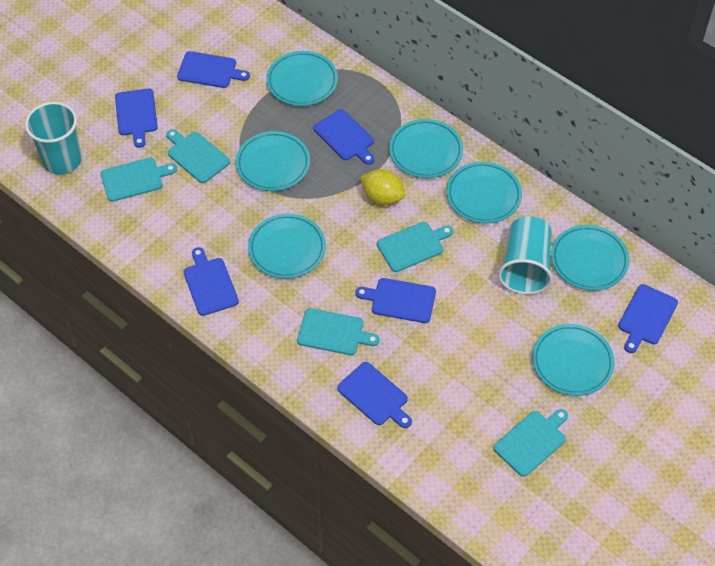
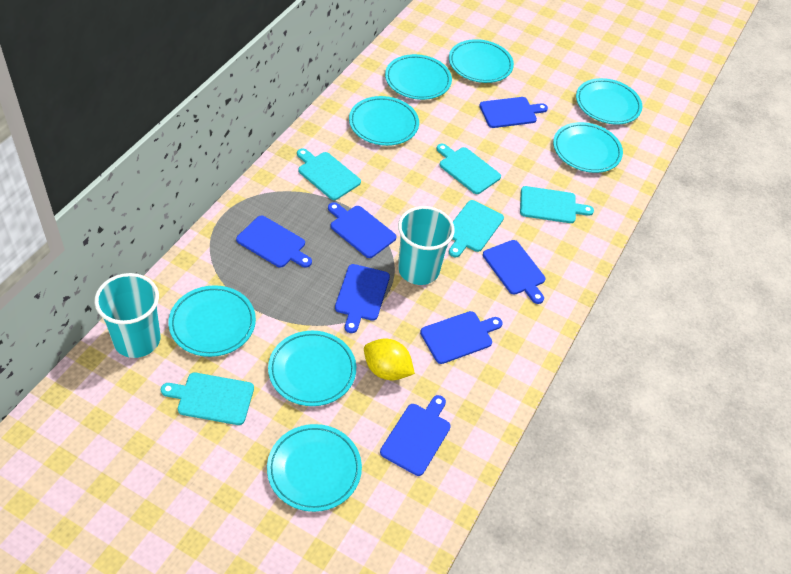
turquoise plate: 7 -> 8

